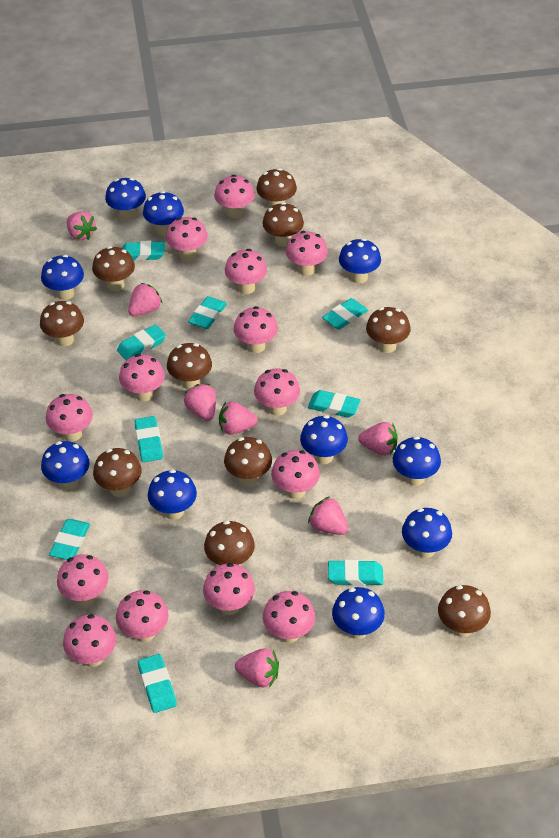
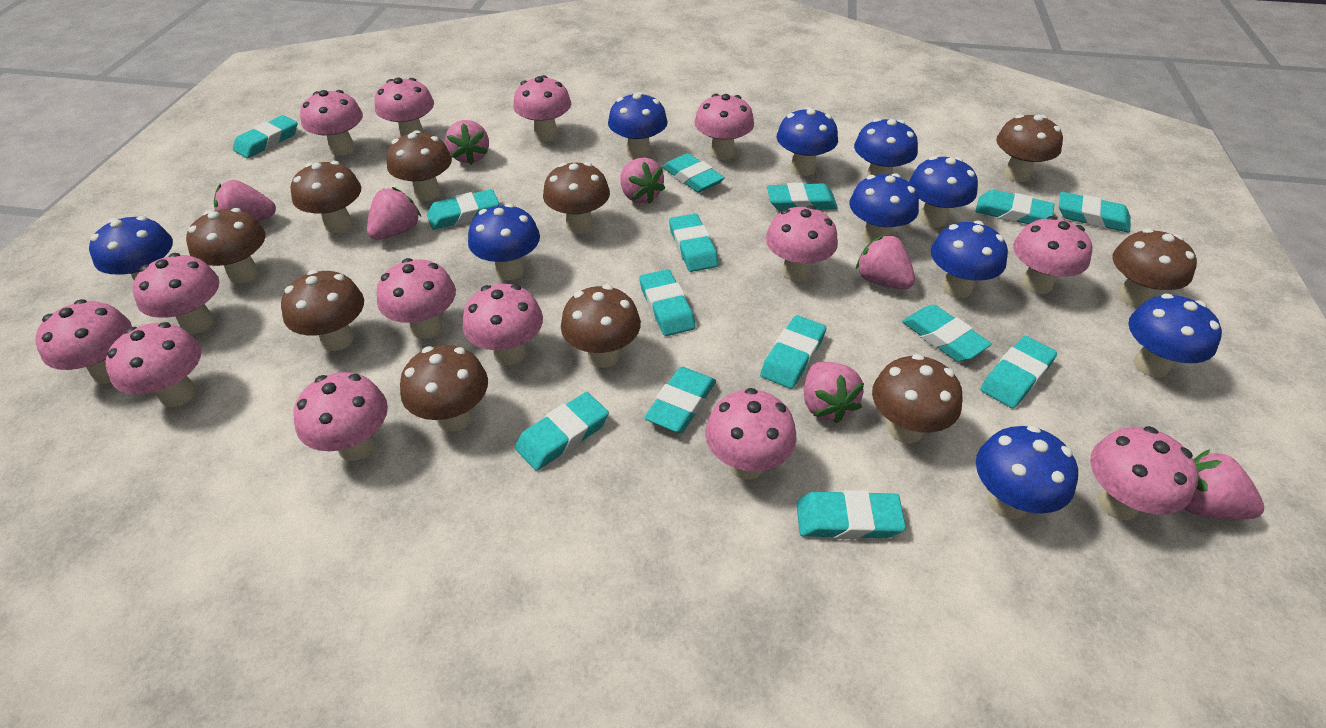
turquoise eraser: 9 -> 14

